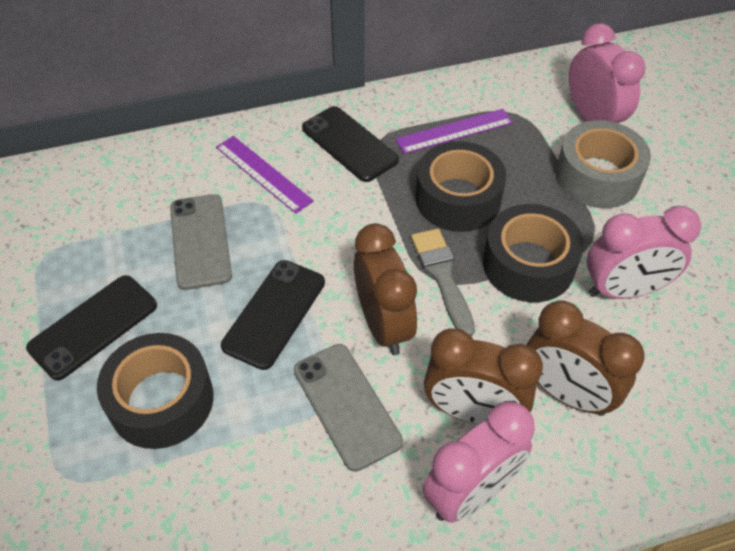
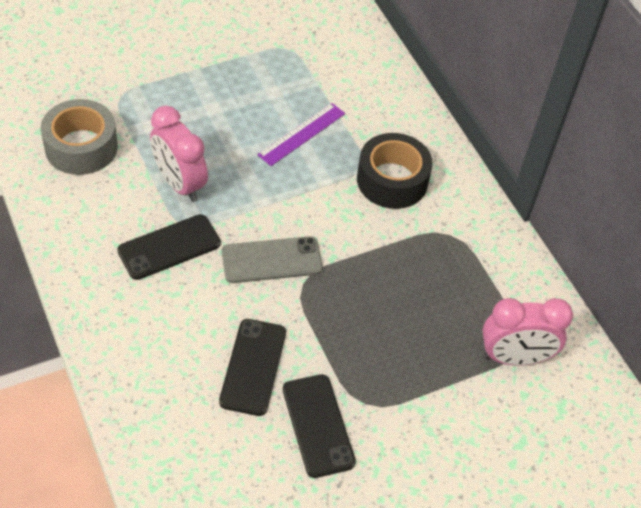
black tape: 3 -> 1
brown clock: 3 -> 0
grey brush: 1 -> 0
grey phone: 2 -> 1
pink clock: 3 -> 2
purple ruler: 2 -> 1

